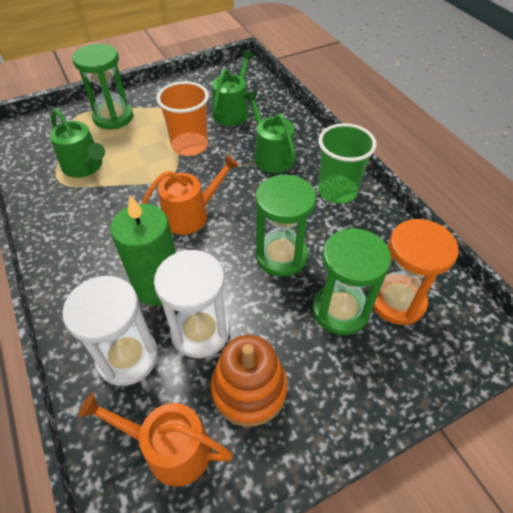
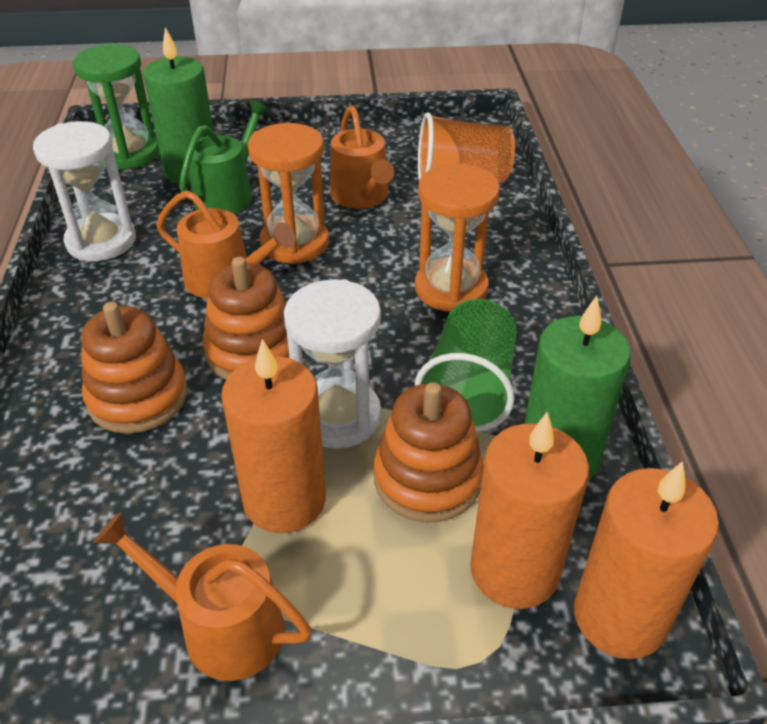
green candle: 1 -> 2
green hourglass: 3 -> 1
green watering can: 3 -> 1
orange candle: 0 -> 3
orange hourglass: 1 -> 2
orange stacking toy: 1 -> 3
orange watering can: 2 -> 3

